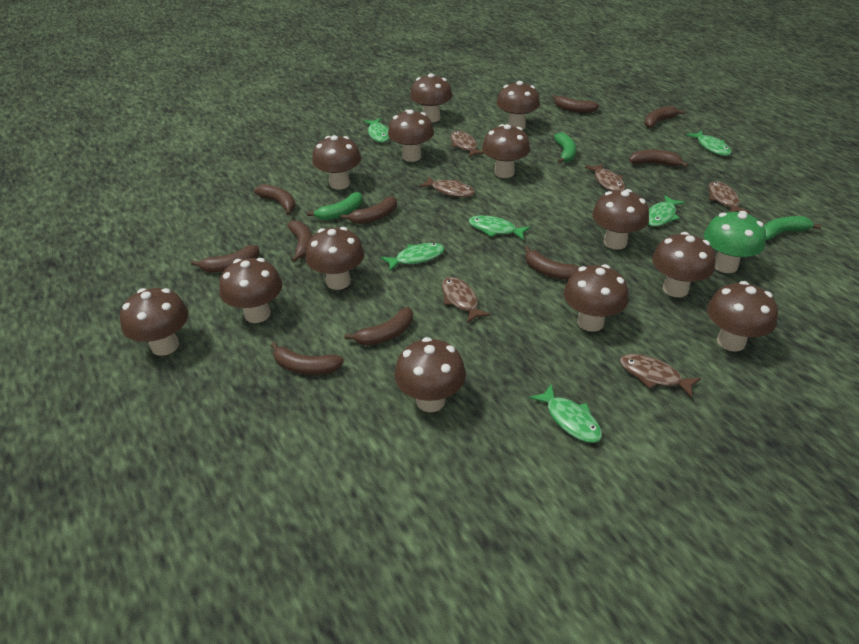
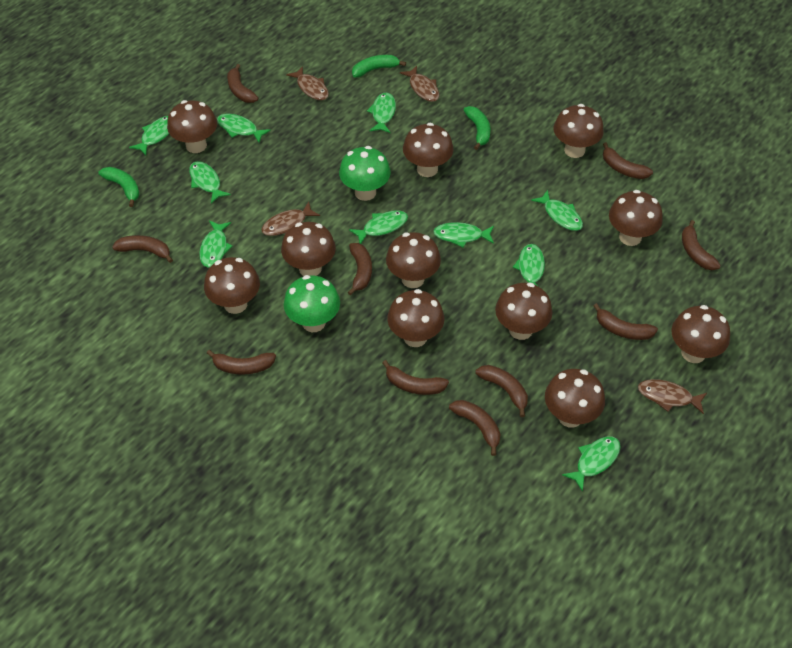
brown fish: 6 -> 4
brown mushroom: 13 -> 11
green fish: 6 -> 10
green mushroom: 1 -> 2

